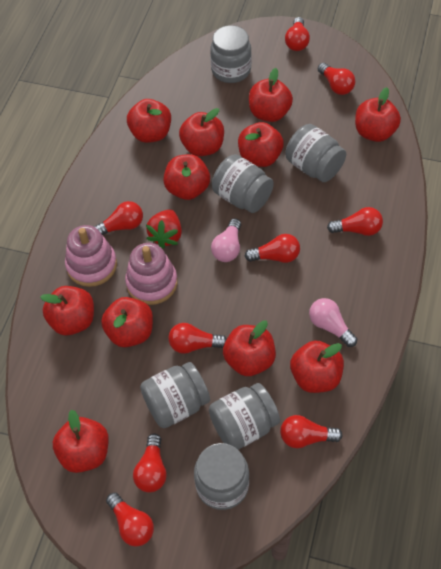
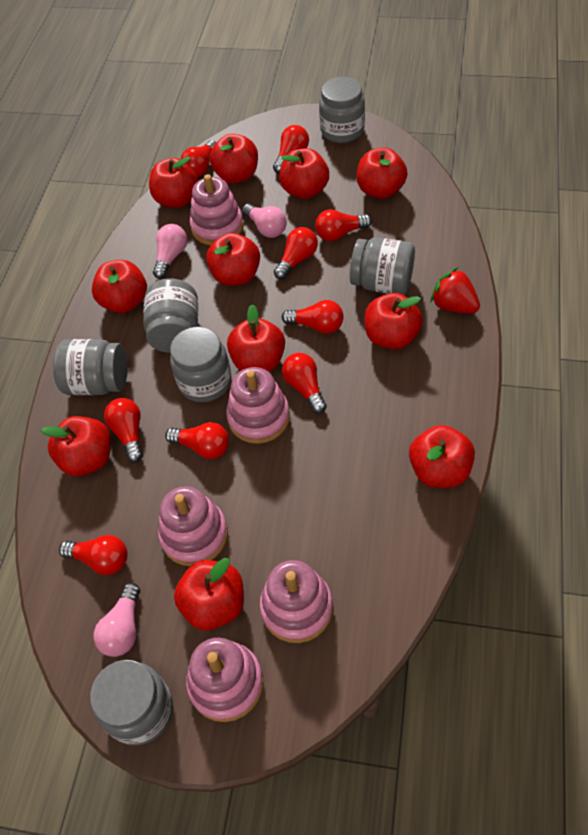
pink light bulb: 2 -> 3
pink stacking toy: 2 -> 5

